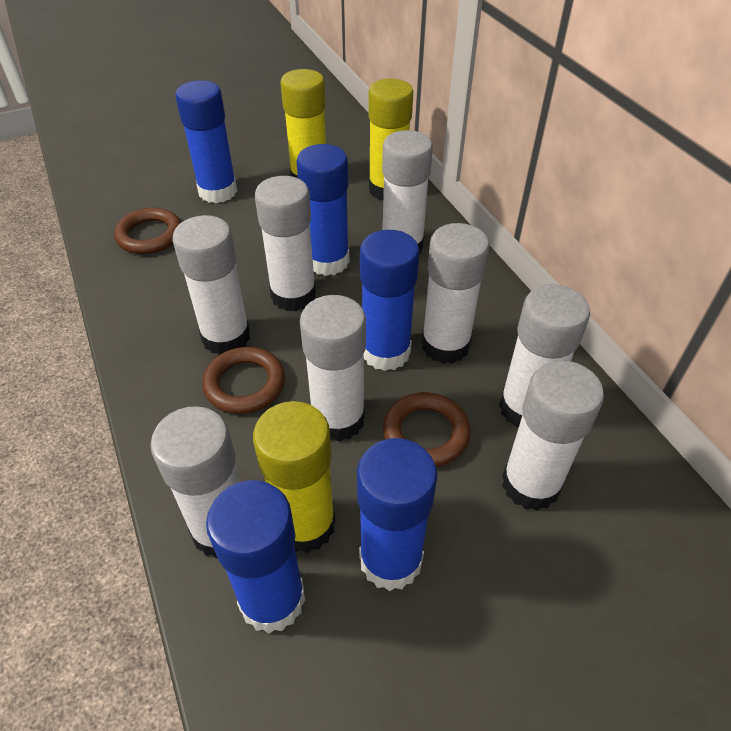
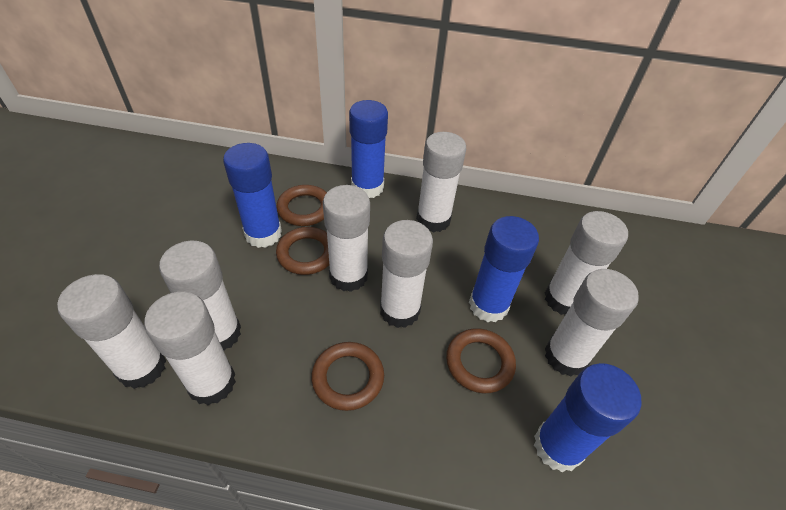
blue glue stick: 5 -> 4
brown ring: 3 -> 4
yellow glue stick: 3 -> 0

